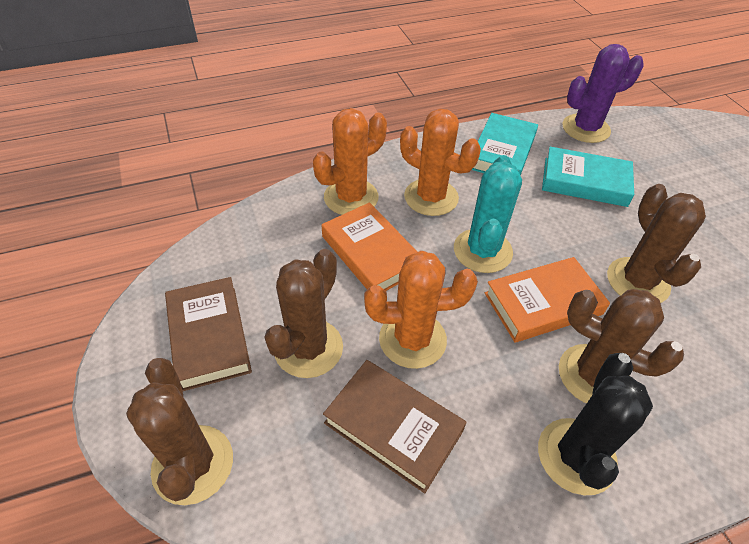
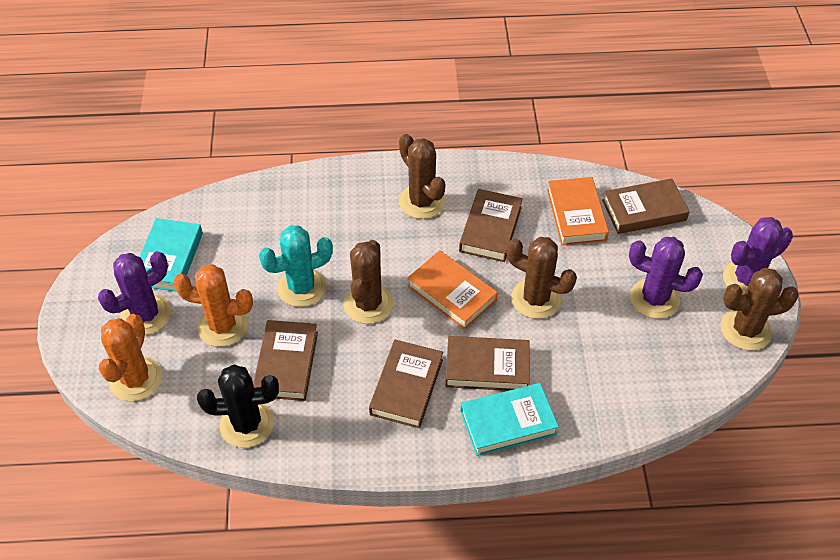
brown book: 2 -> 5
orange cactus: 3 -> 2
purple cactus: 1 -> 3

